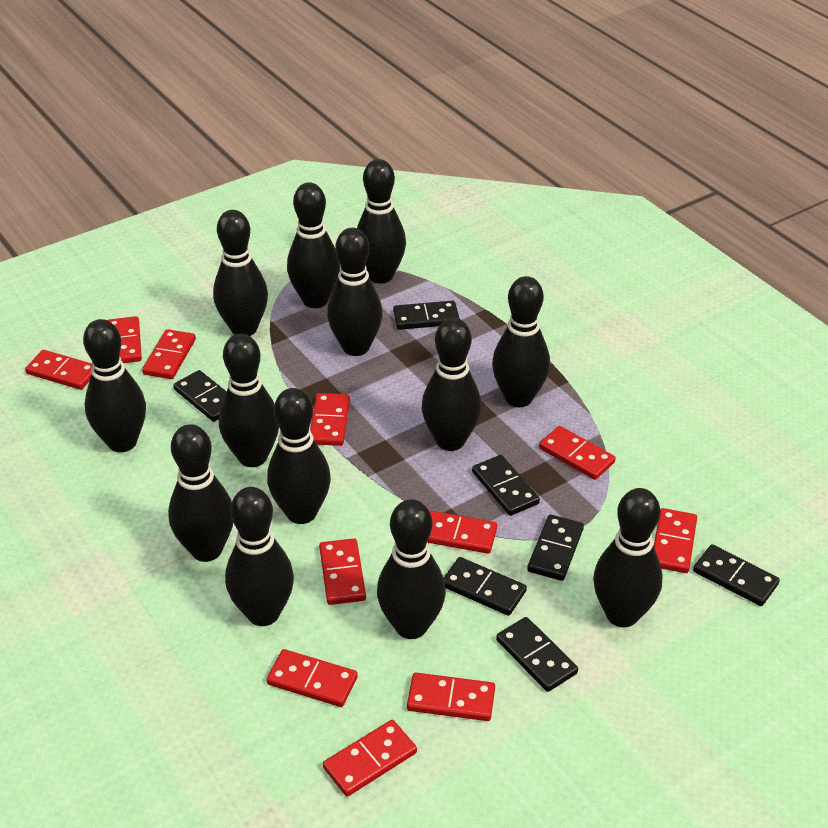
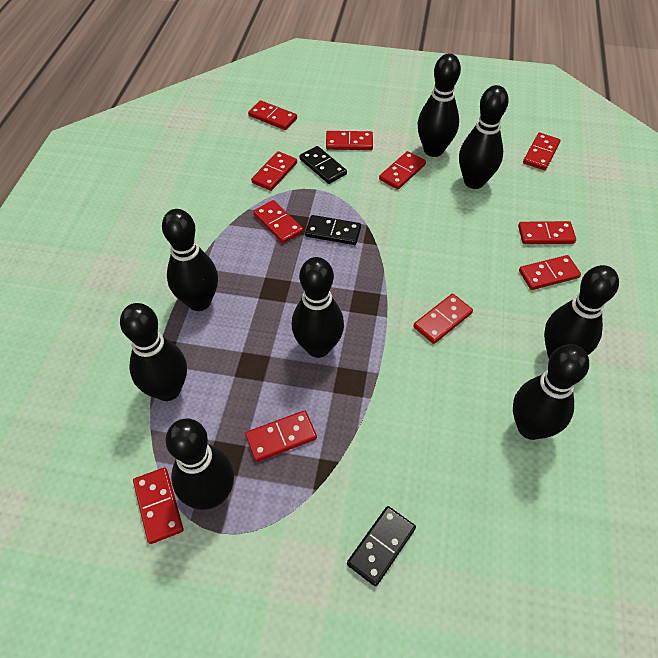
black bowling pin: 13 -> 8
black domino: 7 -> 3

